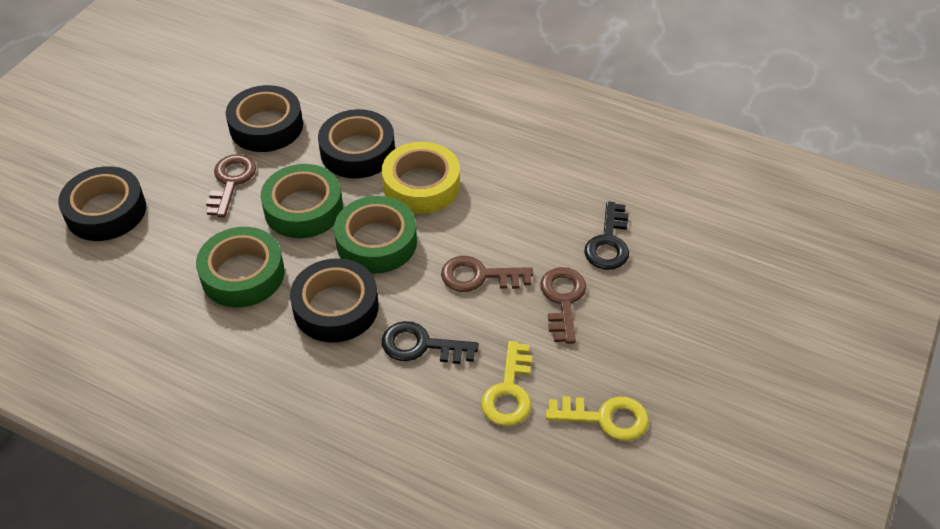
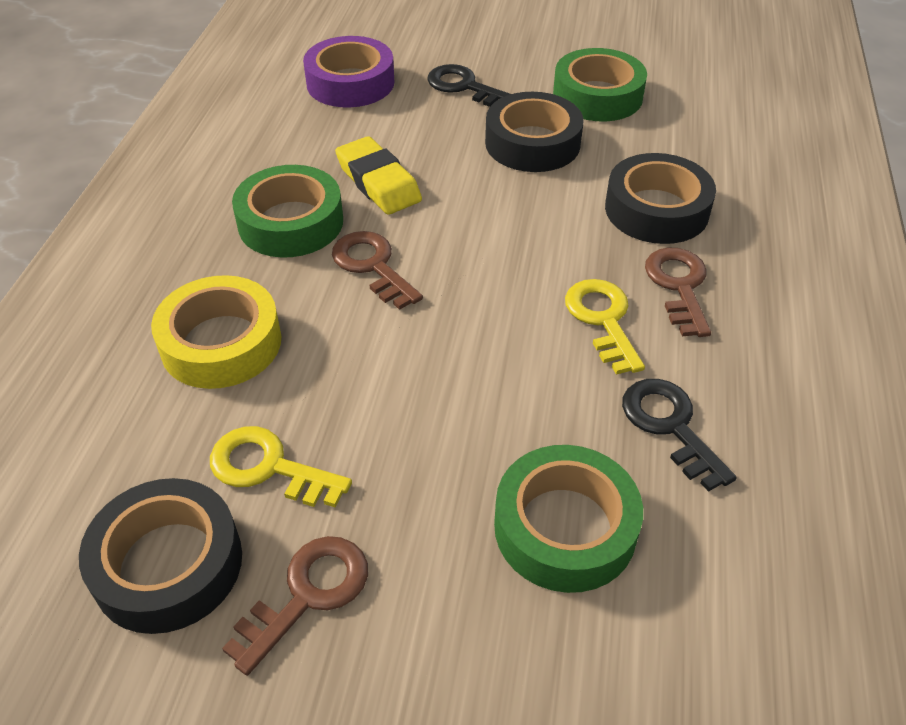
black tape: 4 -> 3
purple tape: 0 -> 1
yellow eraser: 0 -> 1

